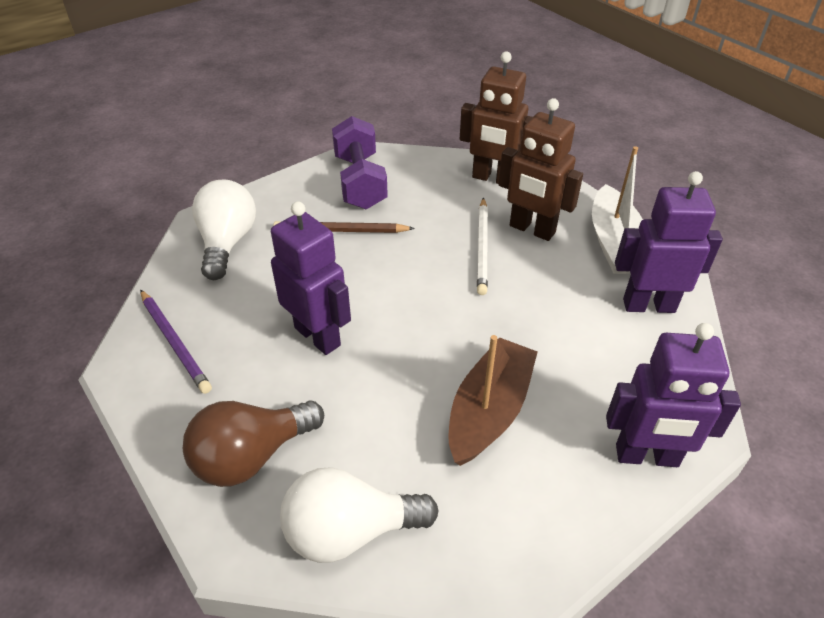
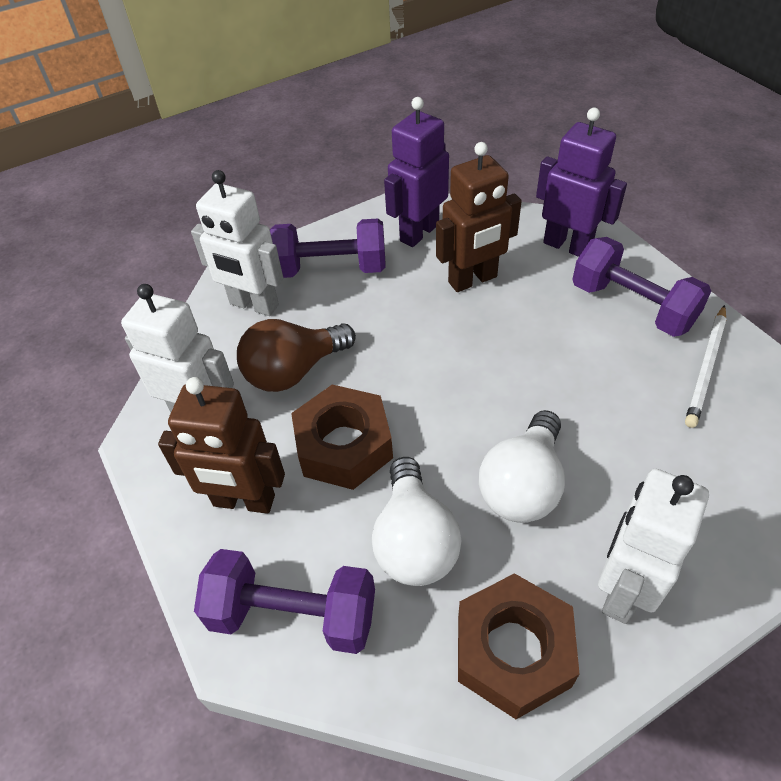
brown boat: 1 -> 0
brown nut: 0 -> 2
brown pencil: 1 -> 0
purple dumbbell: 1 -> 3
purple pencil: 1 -> 0
purple robot: 3 -> 2
white boat: 1 -> 0
white robot: 0 -> 3

